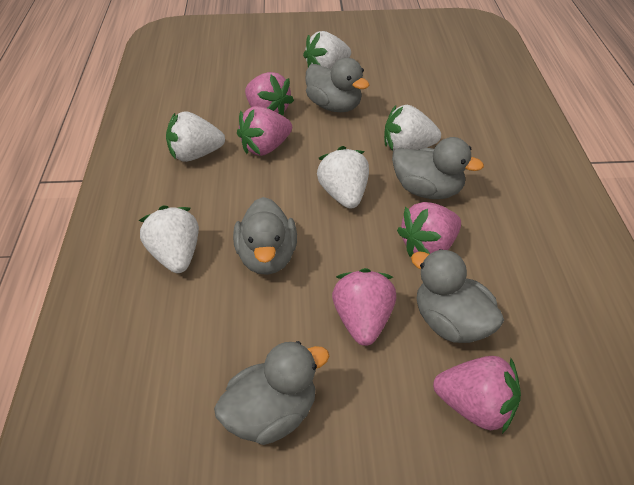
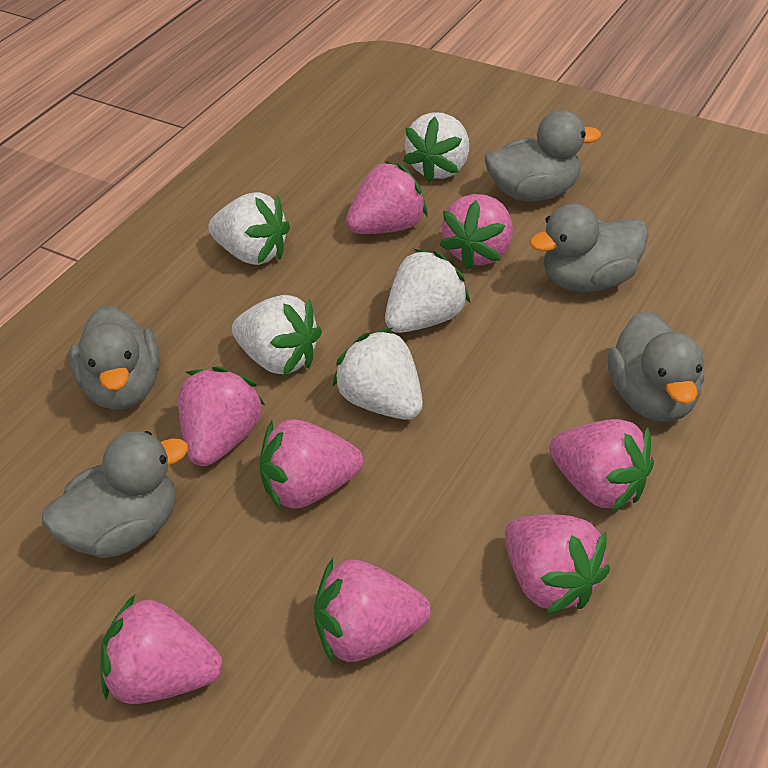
pink strawberry: 5 -> 8

